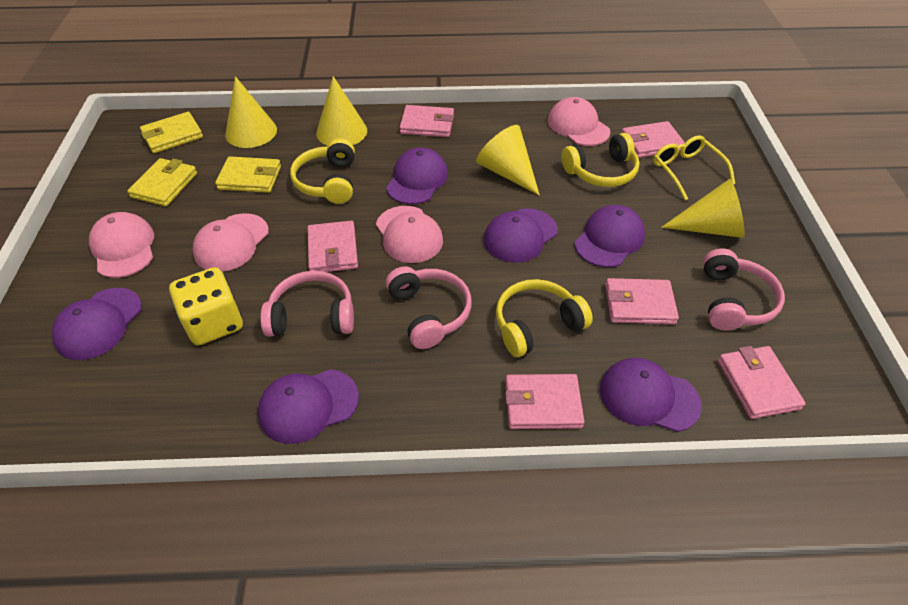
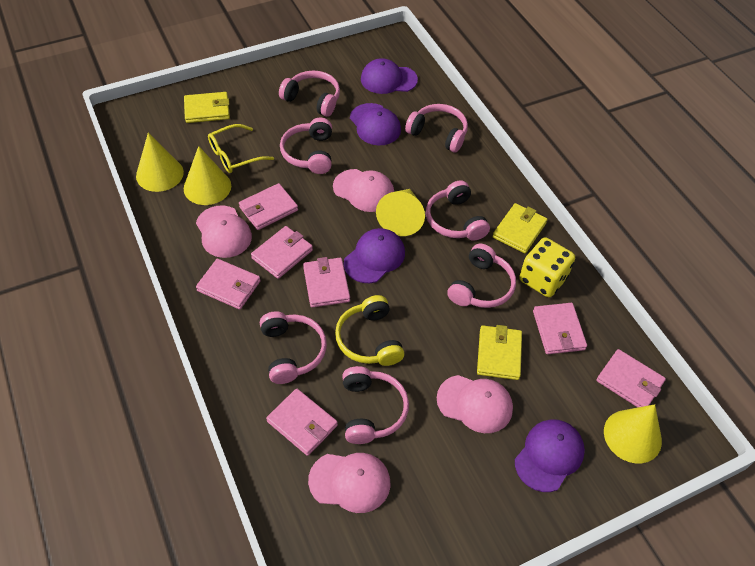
pink headphones: 3 -> 7
pink wallet: 6 -> 7
purple cap: 6 -> 4
yellow headphones: 3 -> 1

